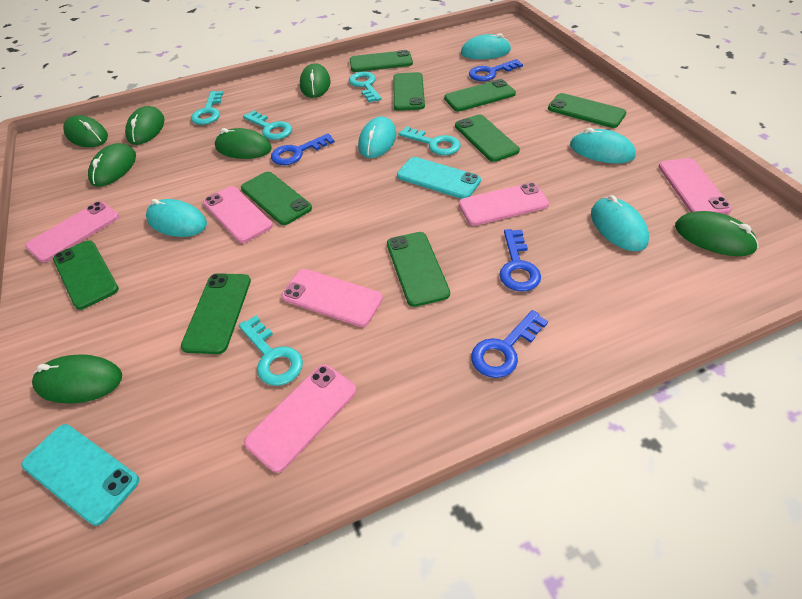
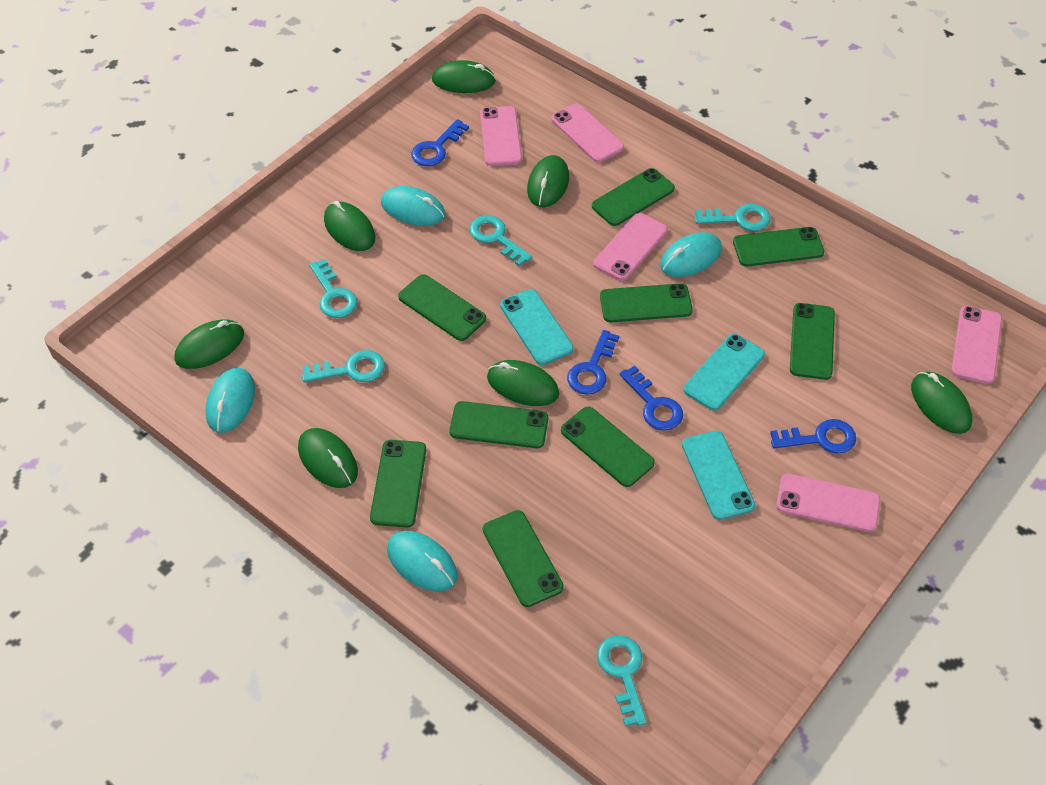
pink phone: 6 -> 5
turquoise mouse: 5 -> 4
turquoise phone: 2 -> 3

